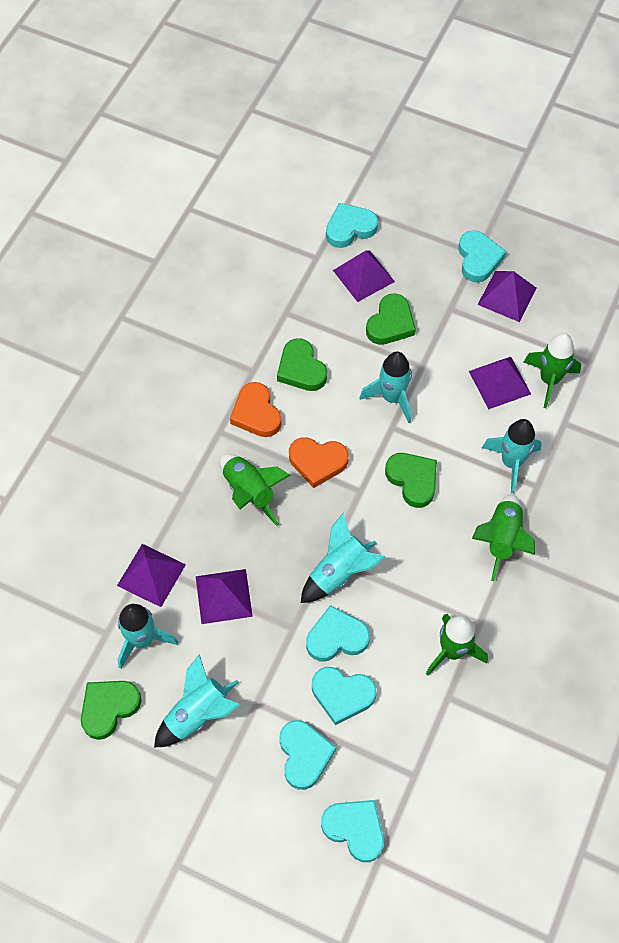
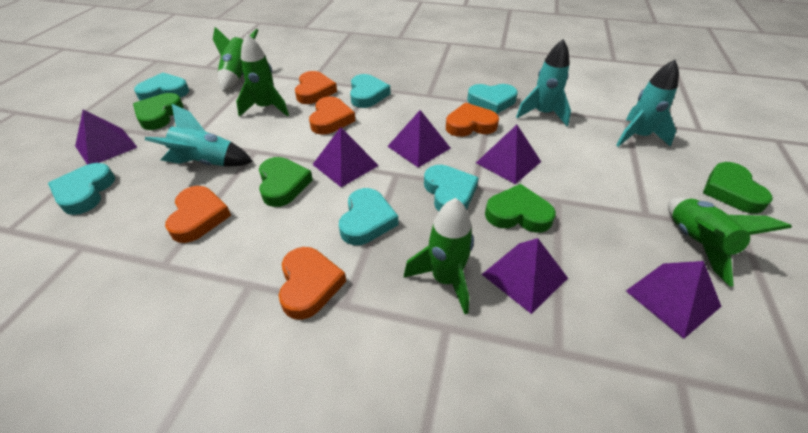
orange heart: 2 -> 5
purple pyramid: 5 -> 6
turquoise rocket: 5 -> 3

